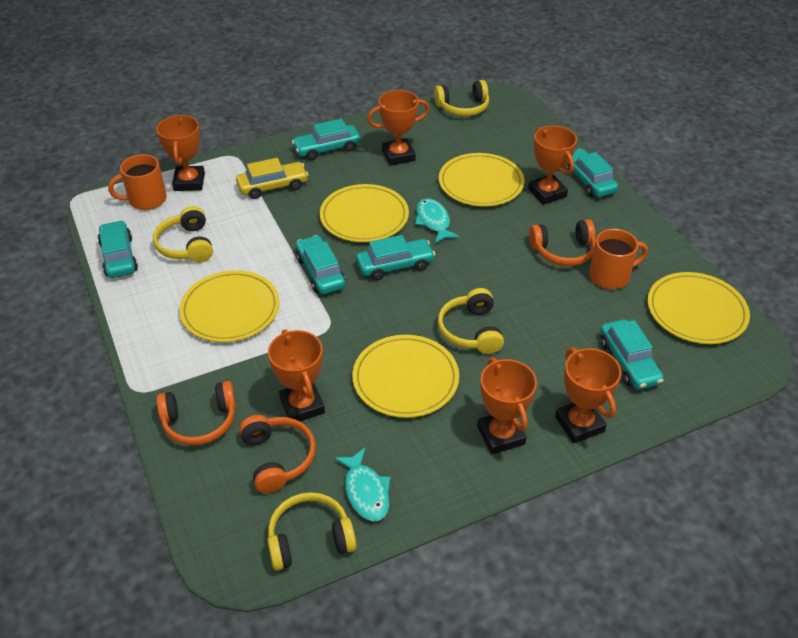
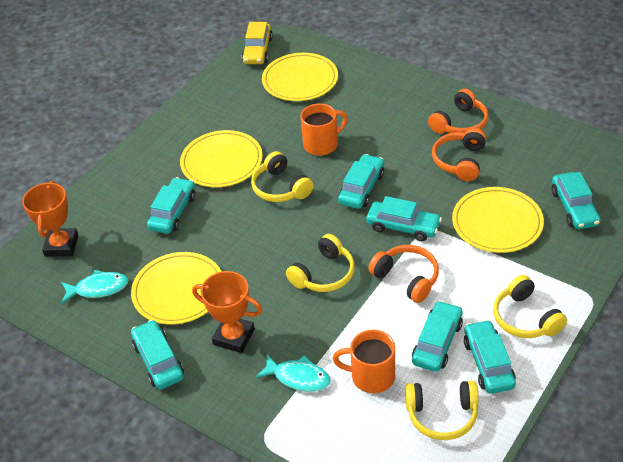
orange trophy: 6 -> 2
turquoise car: 6 -> 7
yellow plate: 5 -> 4

